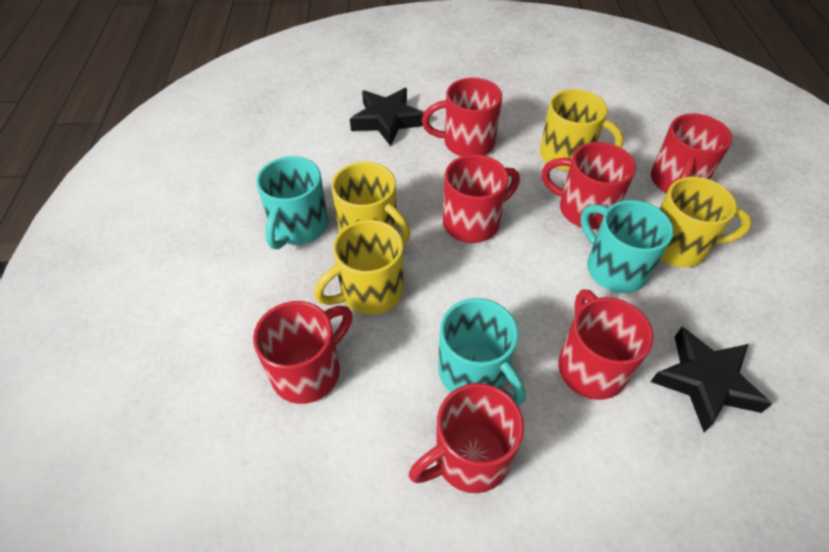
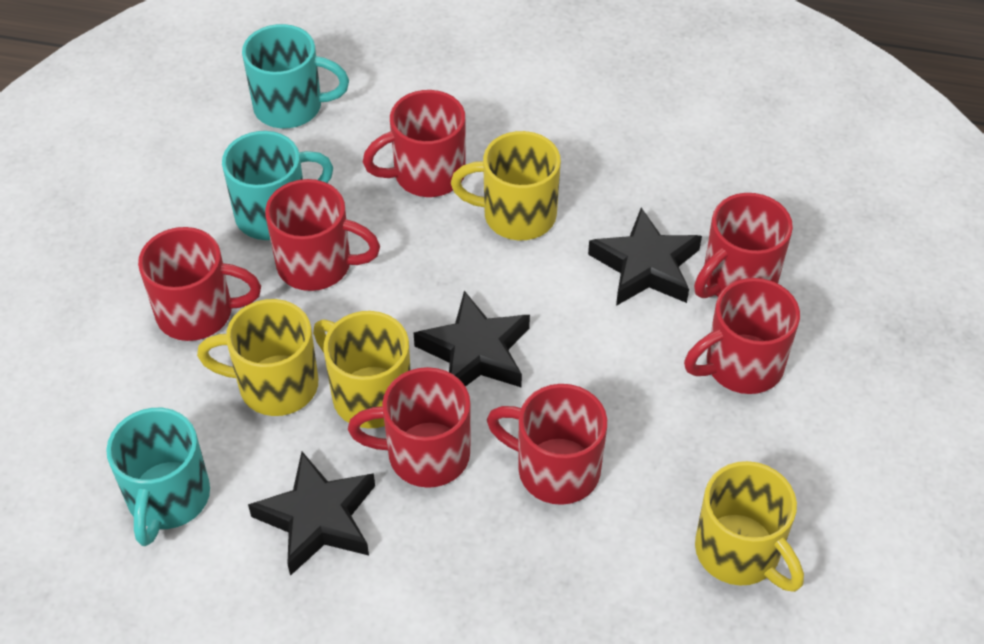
black star: 2 -> 3

